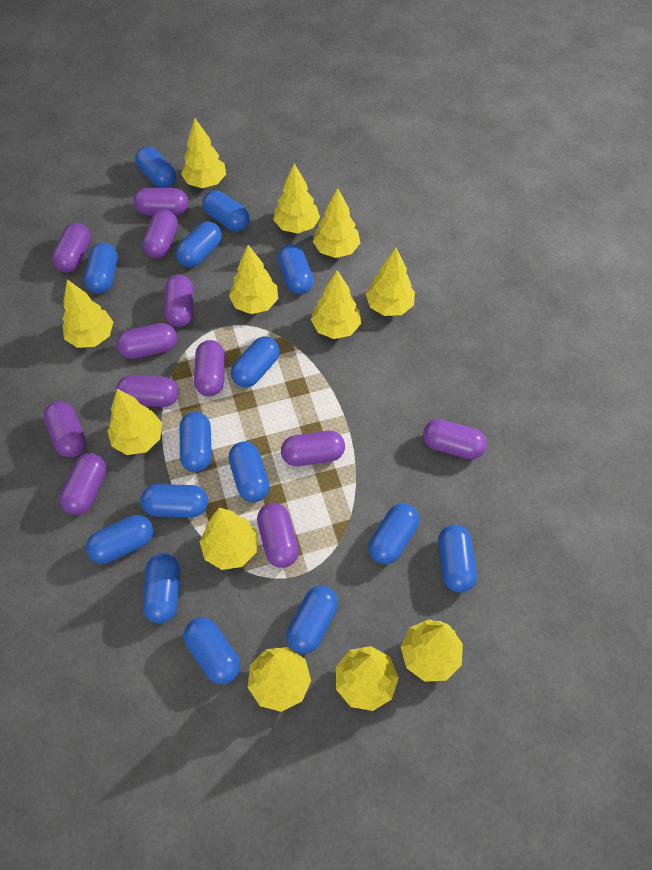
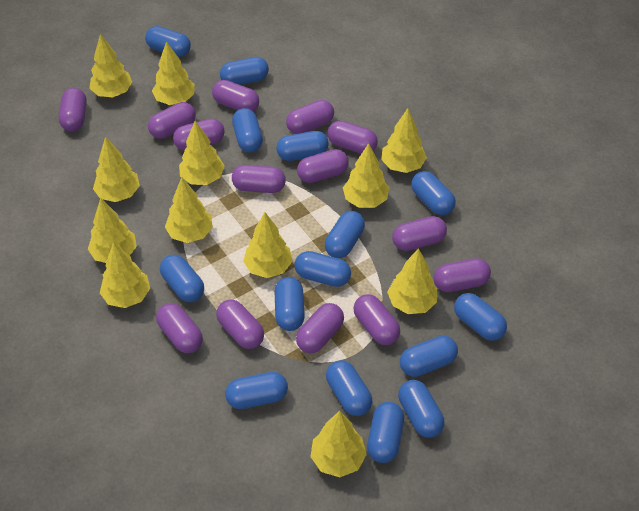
purple capsule: 12 -> 14

